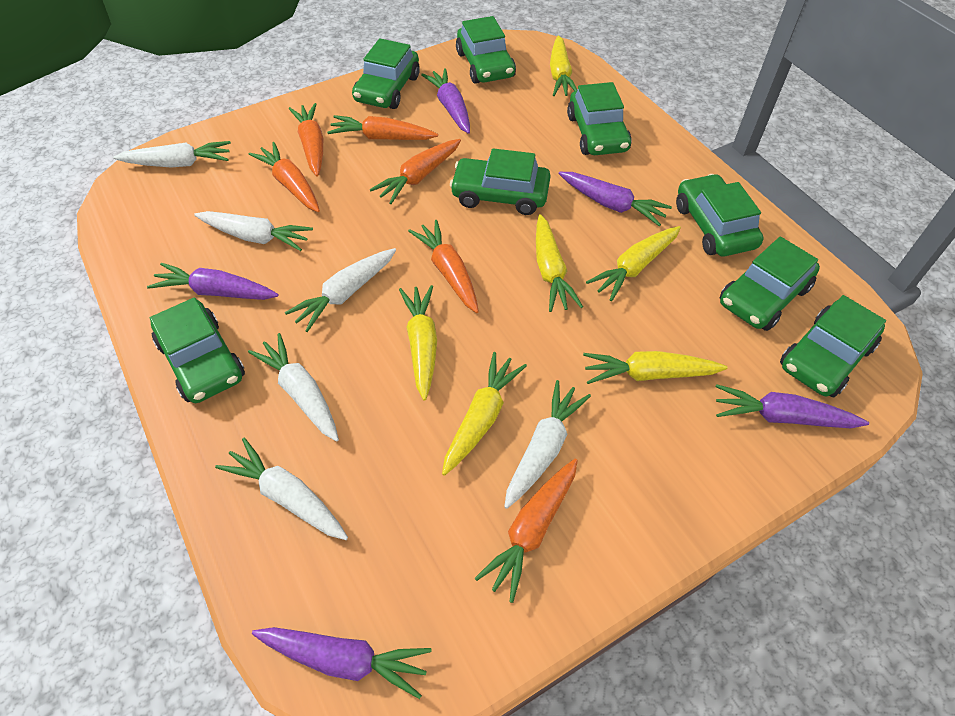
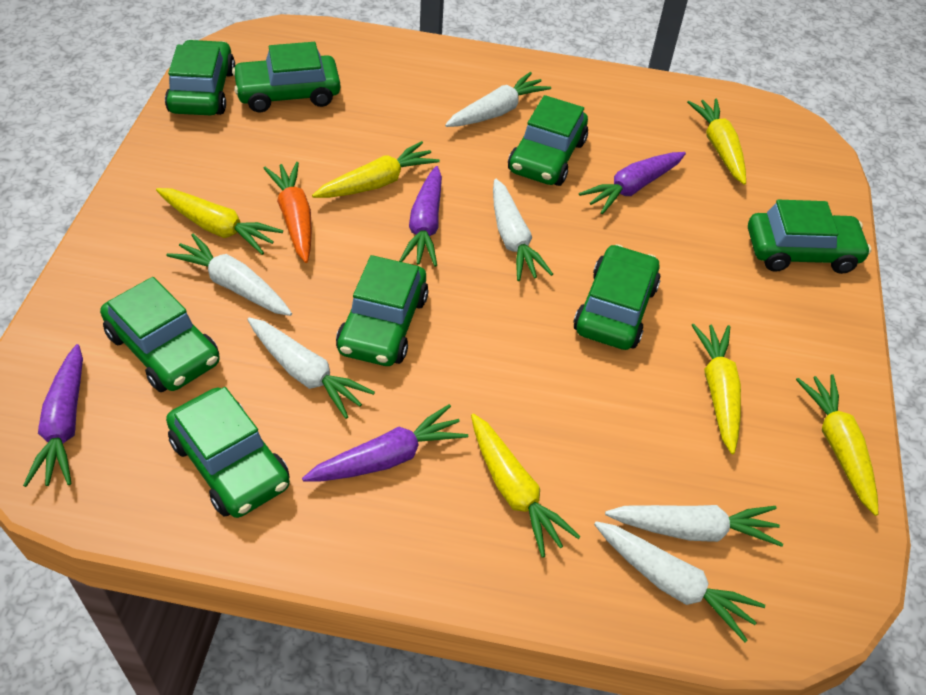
orange carrot: 6 -> 1
purple carrot: 5 -> 4

